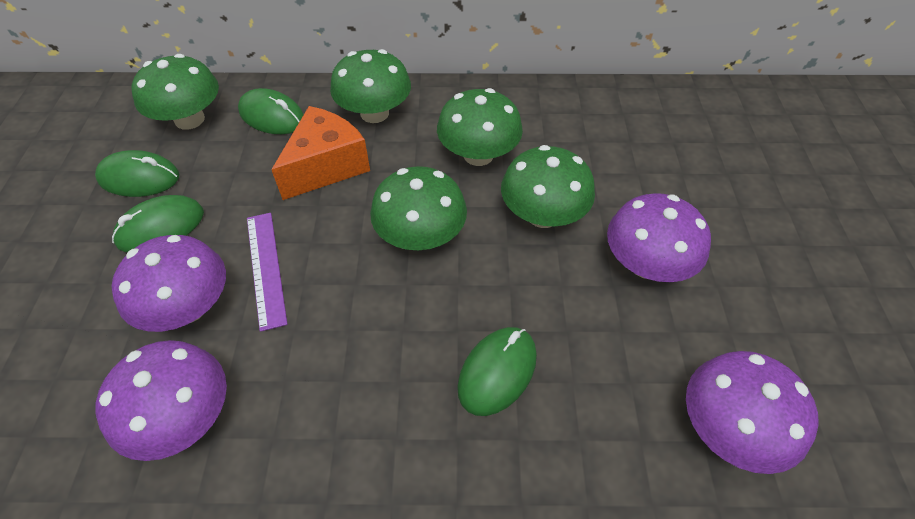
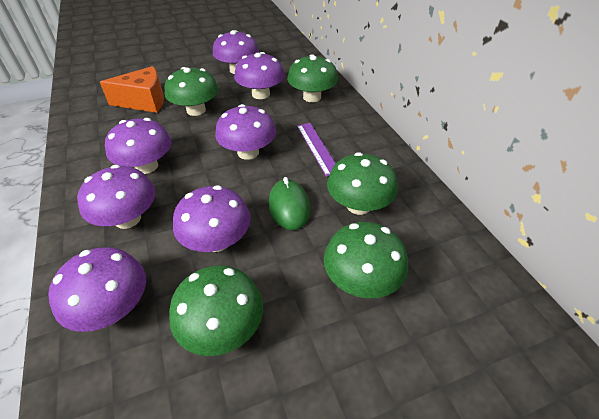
green mouse: 4 -> 1
purple mushroom: 4 -> 7

